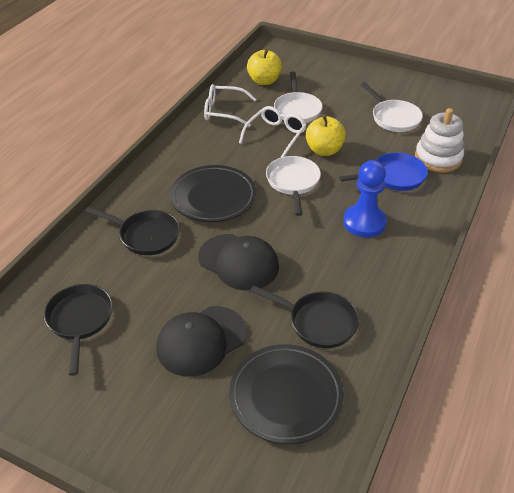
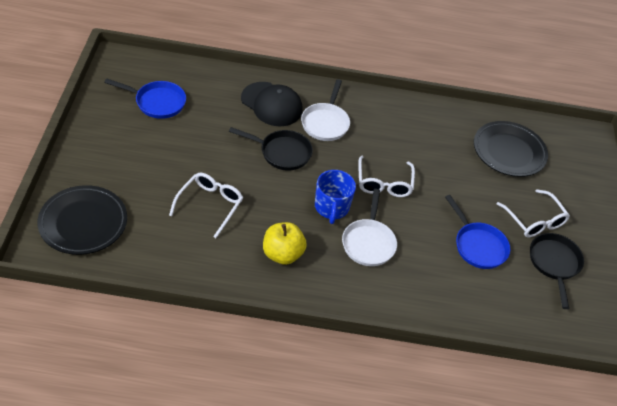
black cap: 2 -> 1
black pan: 3 -> 2
blue mug: 0 -> 1
blue pan: 1 -> 2
blue pawn: 1 -> 0
white glasses: 2 -> 3
white pan: 3 -> 2
white stacking toy: 1 -> 0
yellow apple: 2 -> 1

